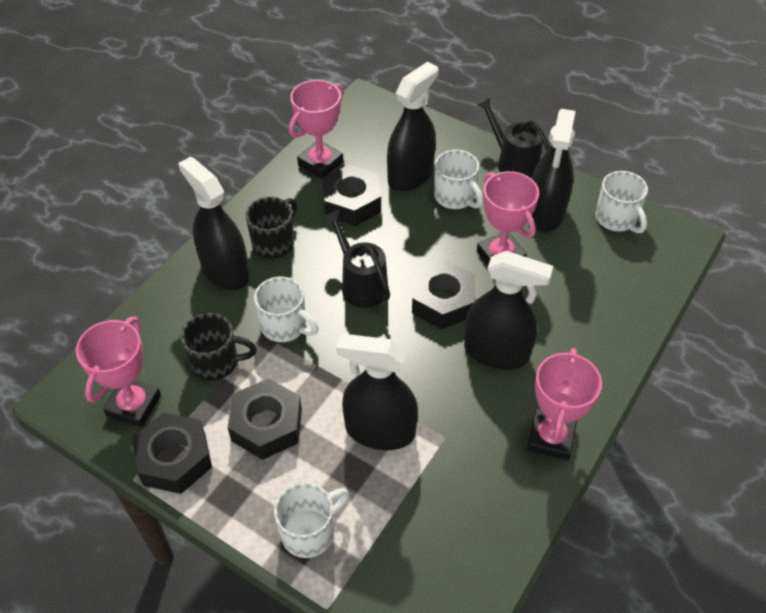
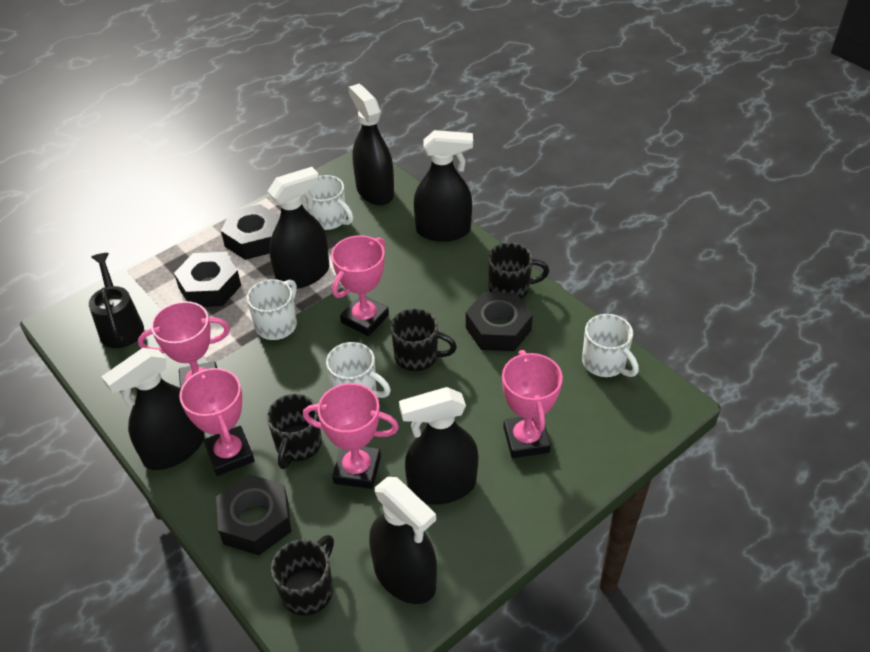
black mug: 2 -> 4
black spray bottle: 5 -> 6
black watering can: 2 -> 1
pink trophy: 4 -> 5

